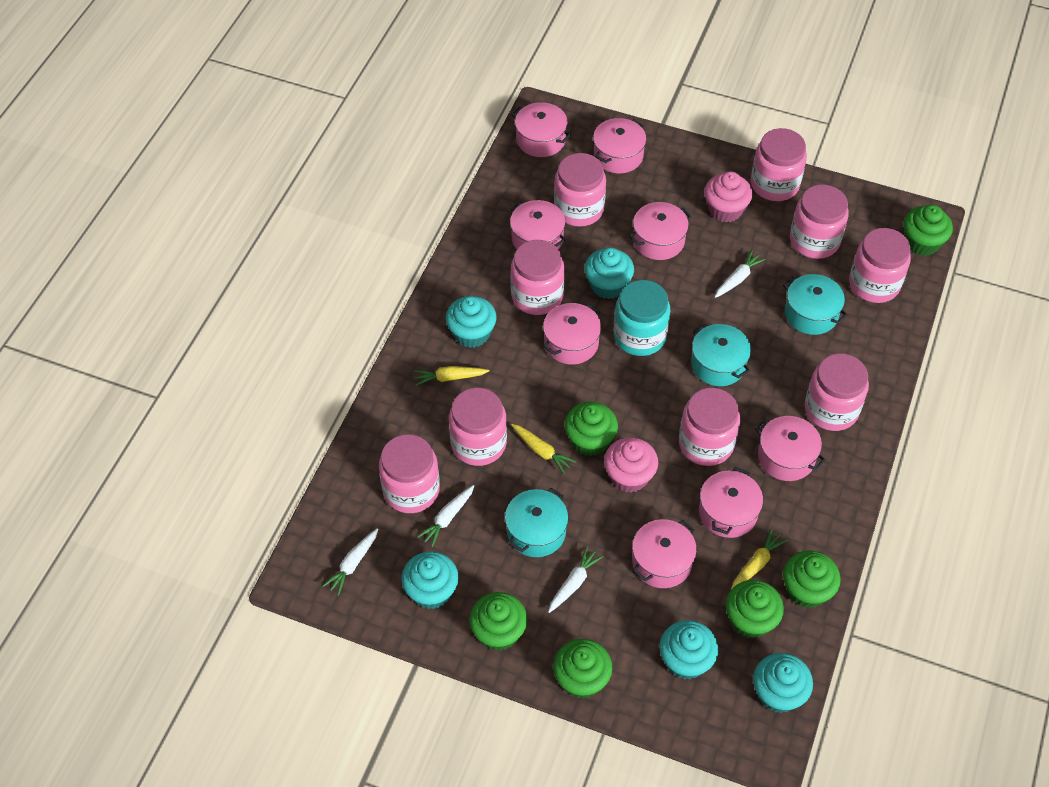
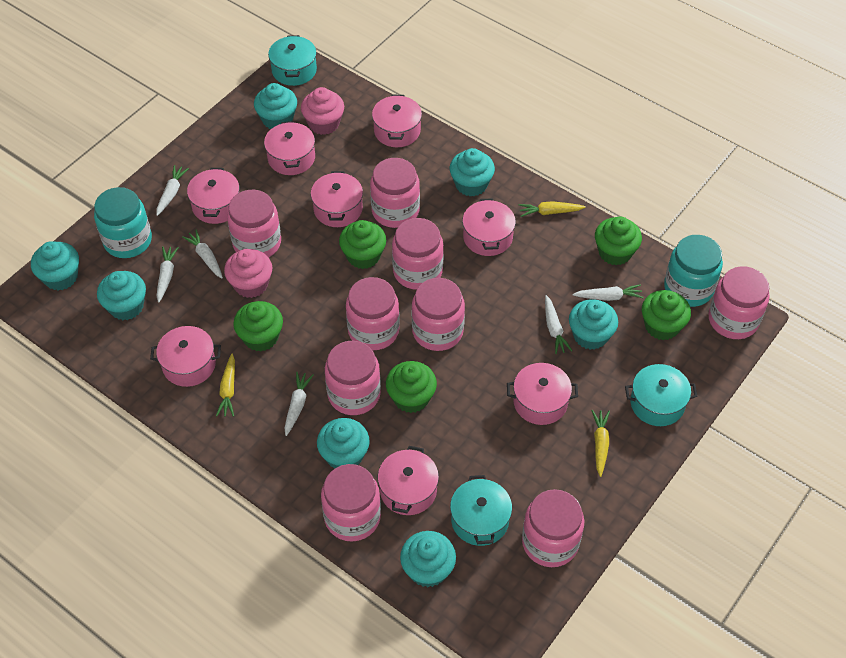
green cupcake: 6 -> 5
turquoise cupcake: 5 -> 7
turquoise jar: 1 -> 2
white carrot: 4 -> 6

